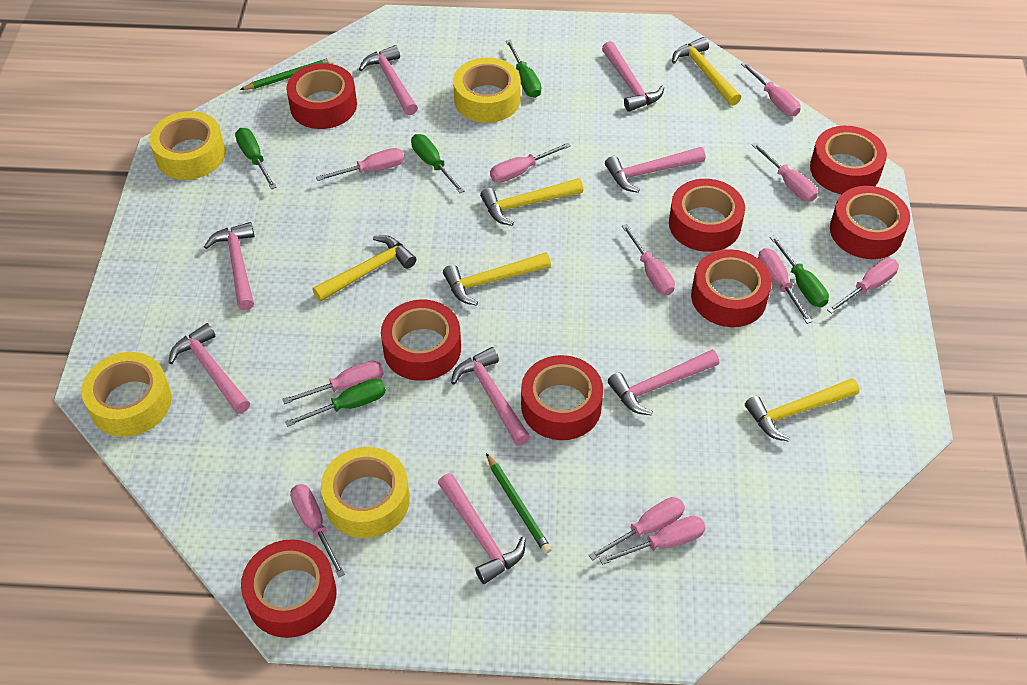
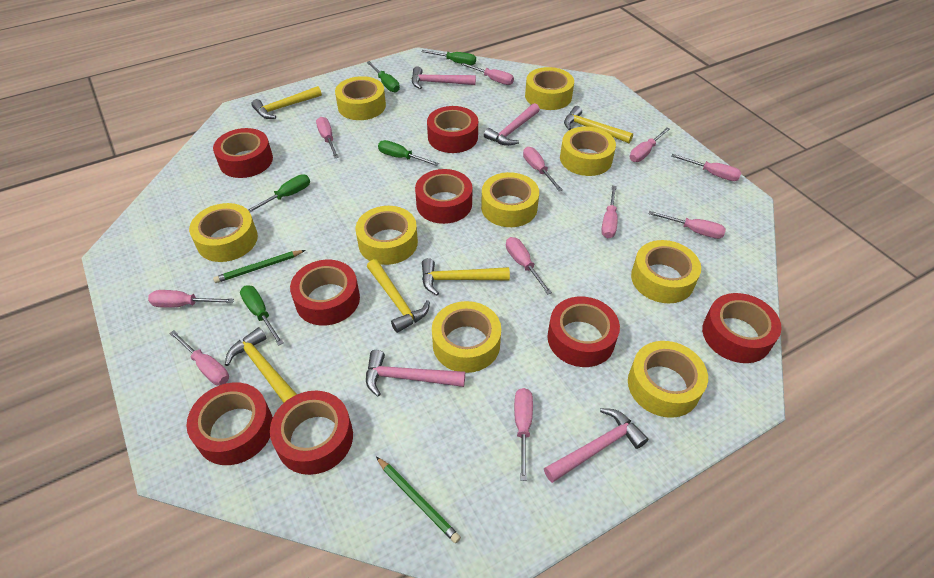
pink hammer: 8 -> 4
yellow tape: 4 -> 9

